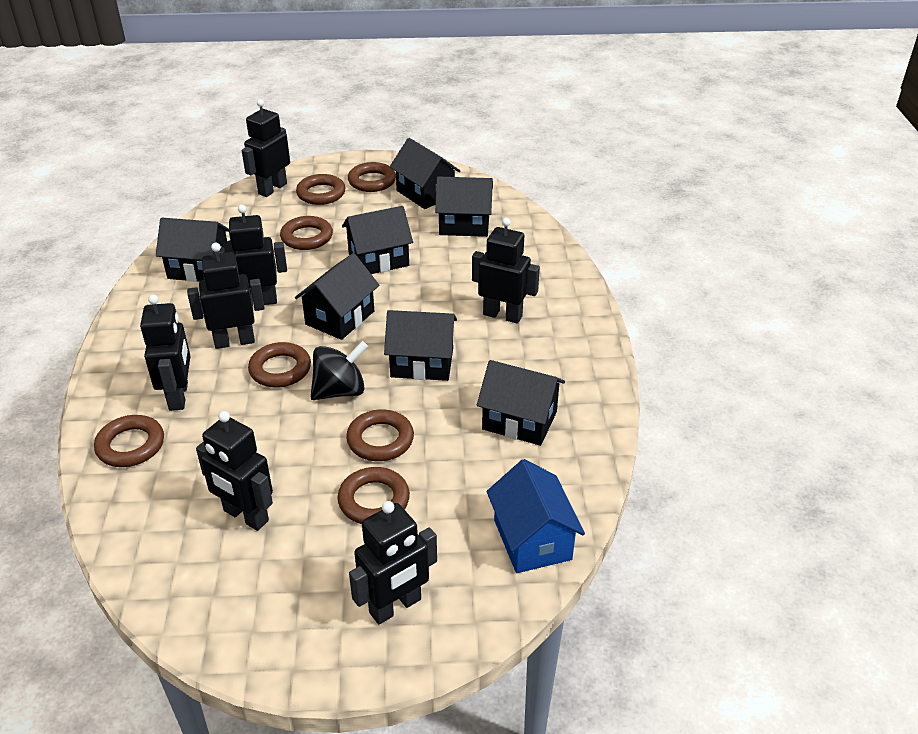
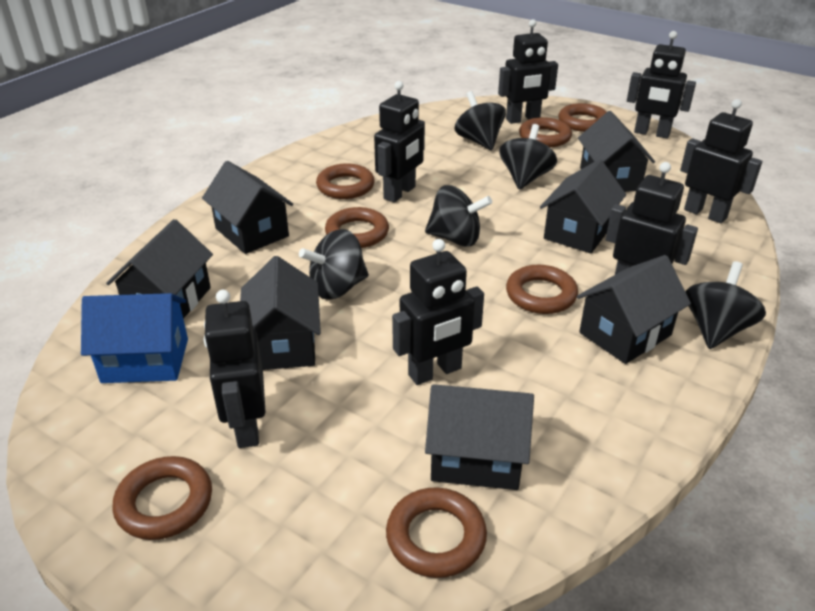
black spinning top: 1 -> 5

